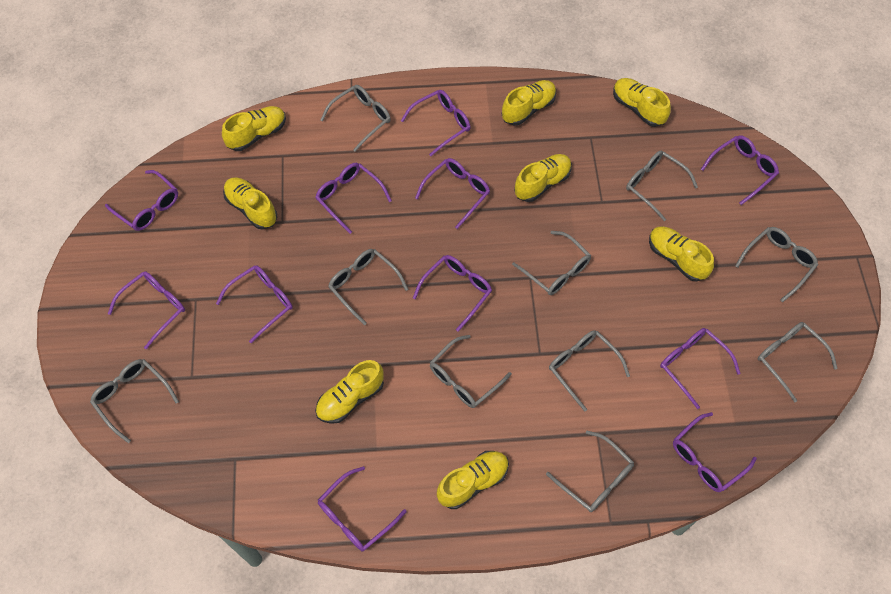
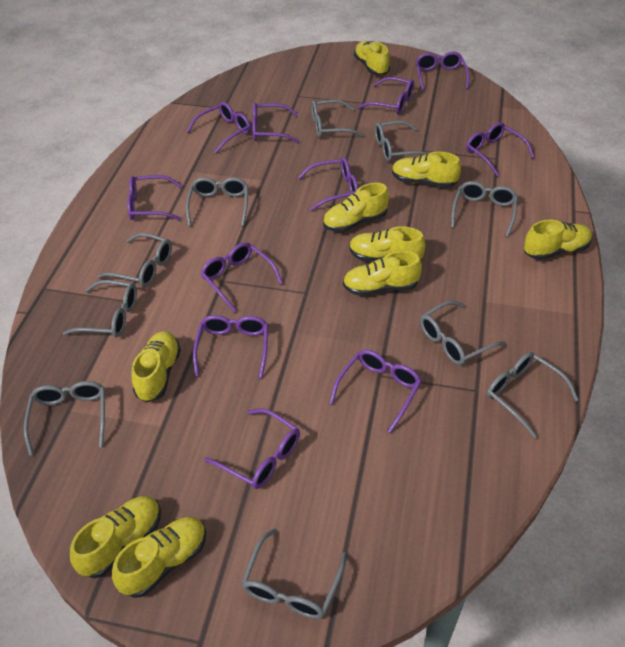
yellow shoe: 8 -> 9

